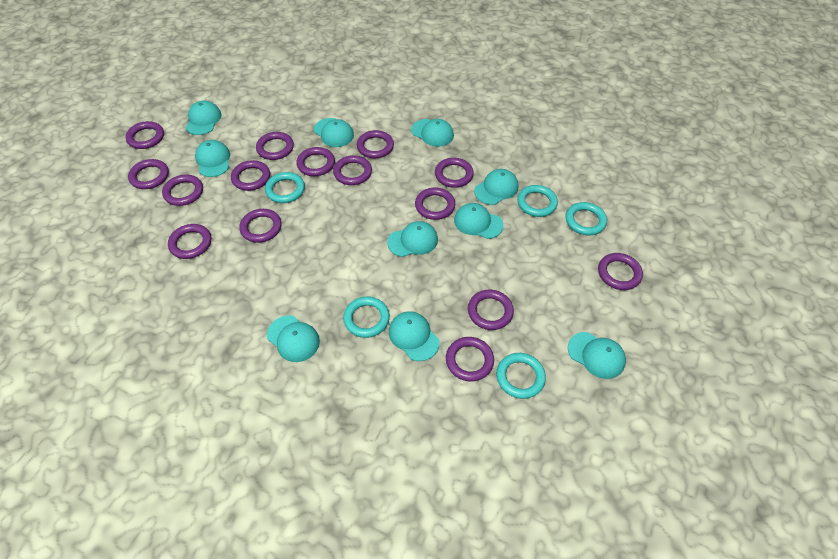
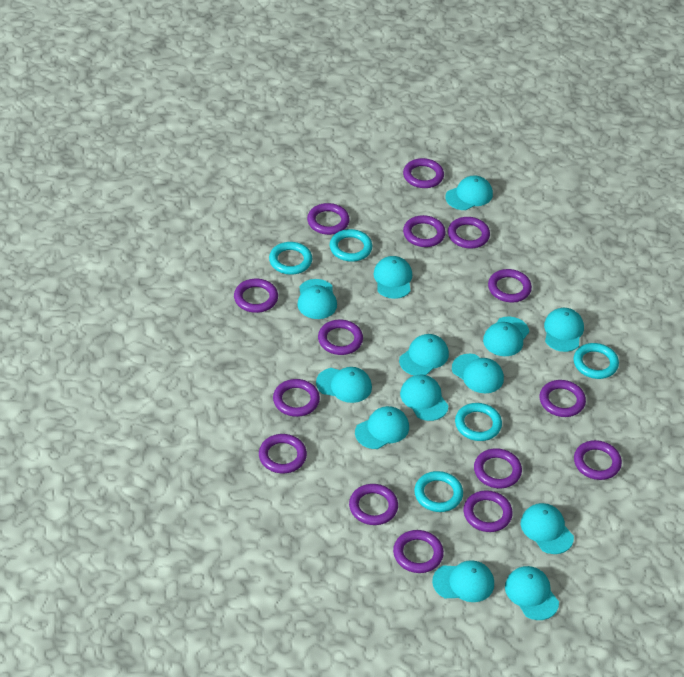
turquoise cap: 10 -> 13

